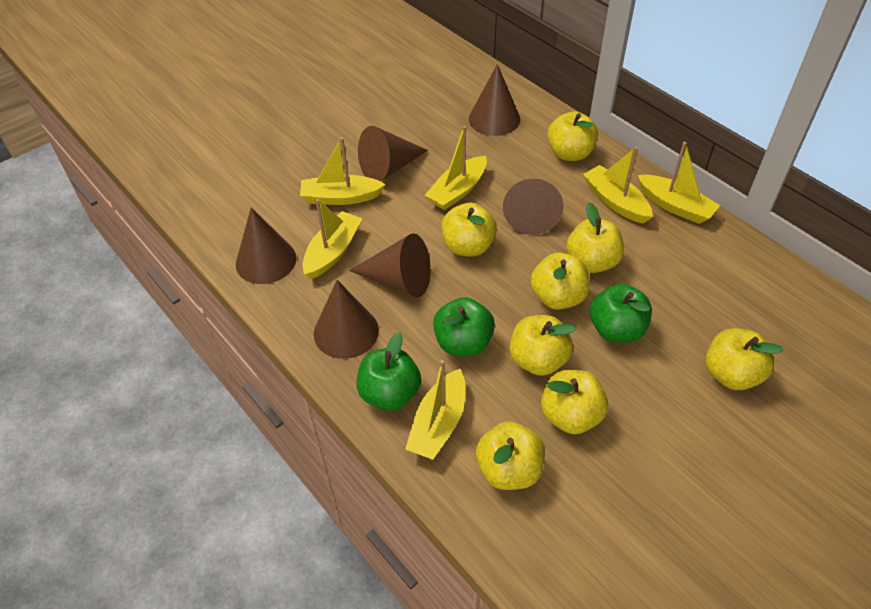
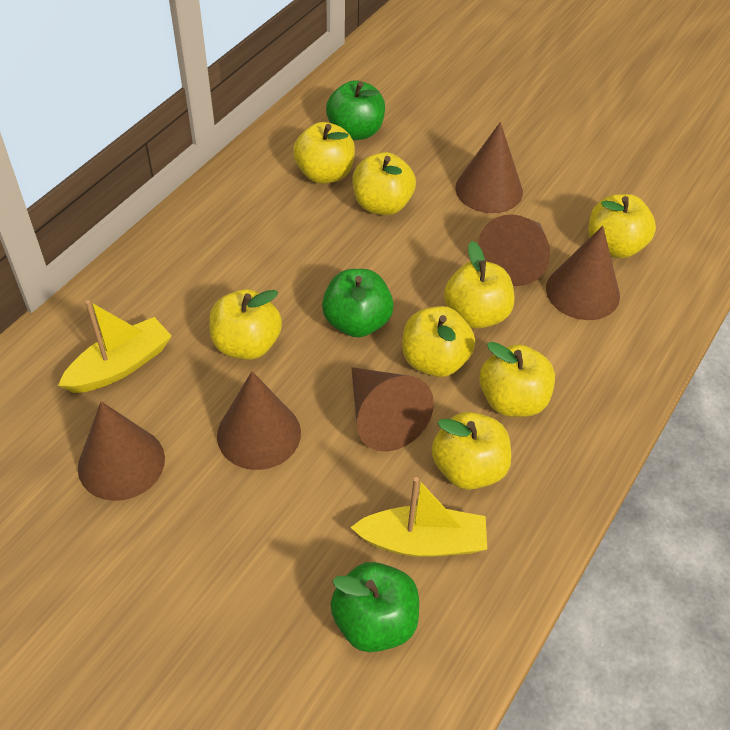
yellow boat: 6 -> 2

